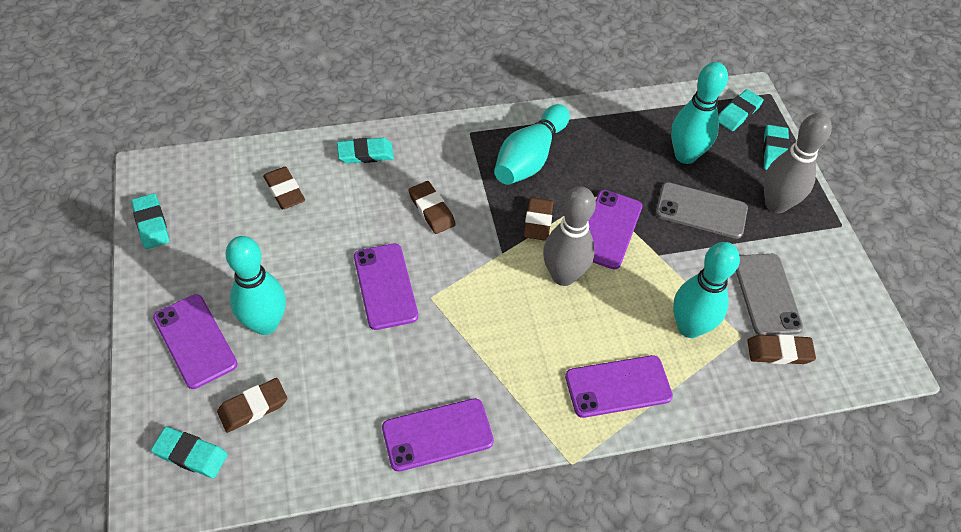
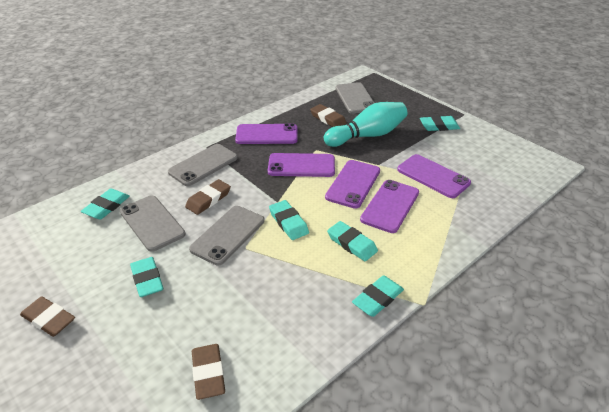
brown eraser: 5 -> 4
grey bowling pin: 2 -> 0
grey phone: 2 -> 4
turquoise bowling pin: 4 -> 1
turquoise eraser: 5 -> 6

